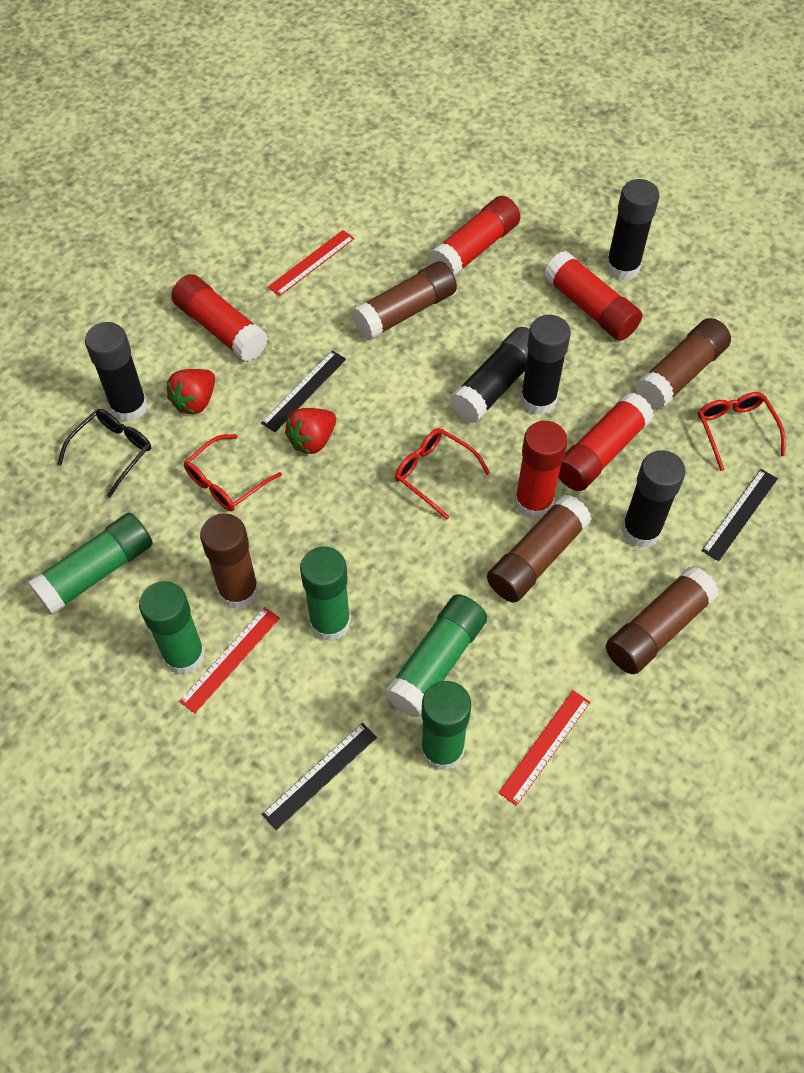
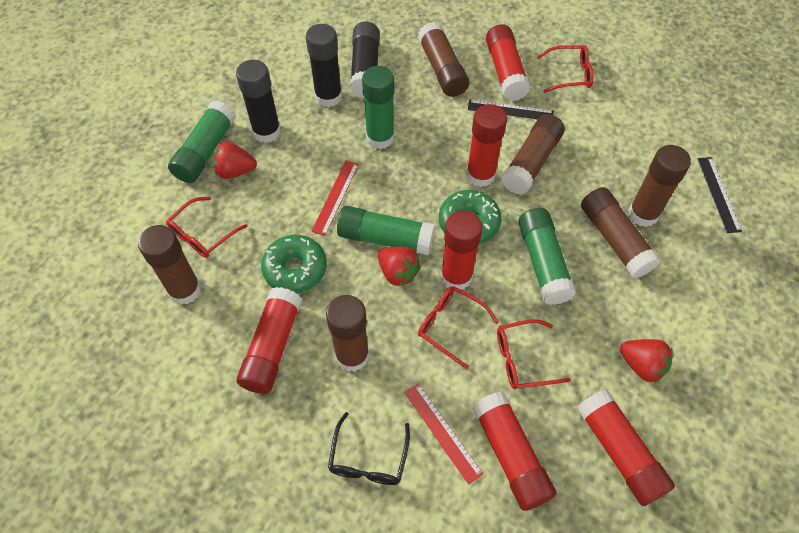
black glue stick: 5 -> 3
black ruler: 3 -> 2
brown glue stick: 5 -> 6
green donut: 0 -> 2
green glue stick: 5 -> 4
red glasses: 3 -> 4
red glue stick: 5 -> 6
red ruler: 3 -> 2
red strawberry: 2 -> 3

